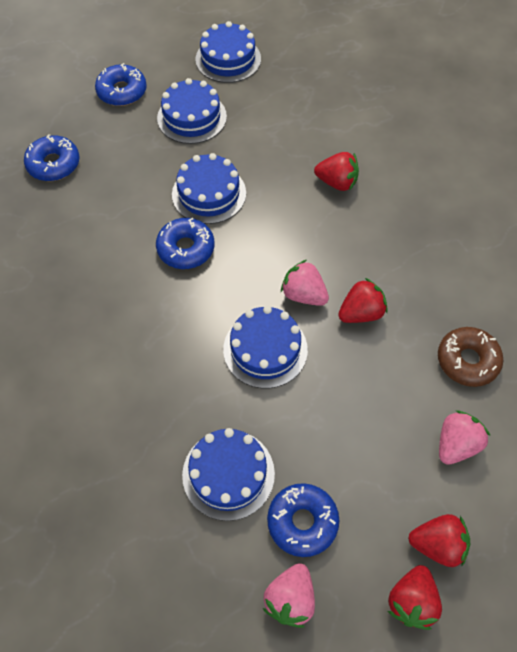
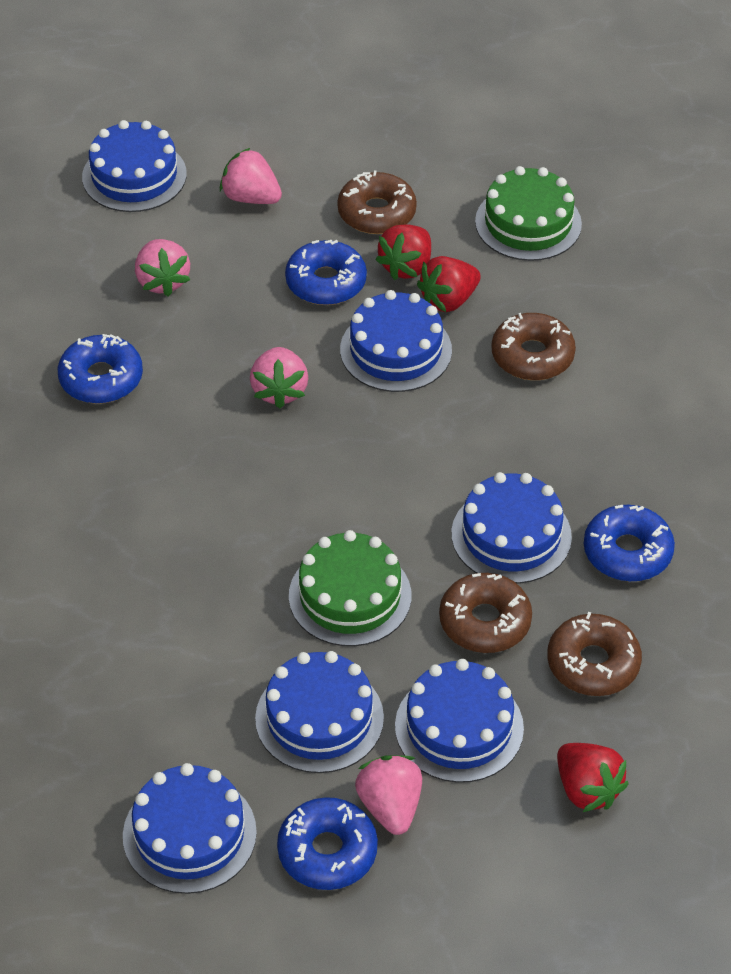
blue cake: 5 -> 6
brown donut: 1 -> 4
green cake: 0 -> 2
pink strawberry: 3 -> 4
red strawberry: 4 -> 3

